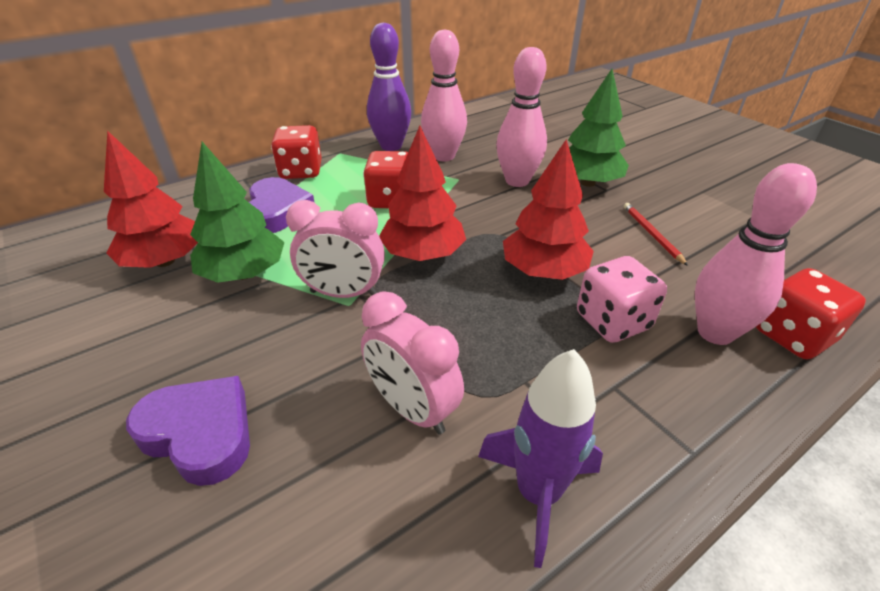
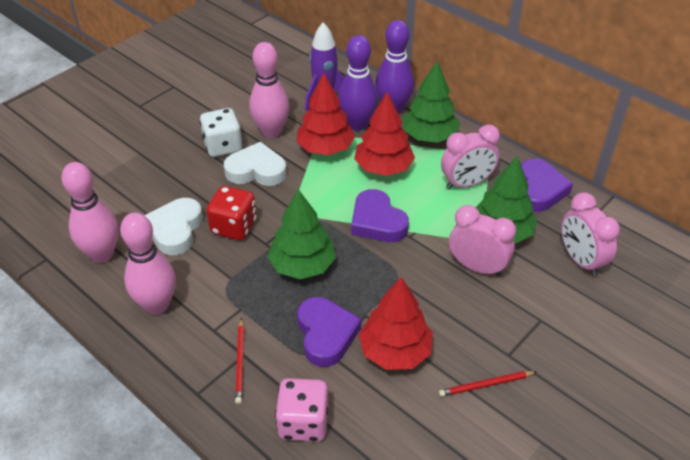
green tree: 2 -> 3
pink clock: 2 -> 3
purple bowling pin: 1 -> 2
purple heart: 2 -> 3
red dice: 3 -> 1
red pencil: 1 -> 2
white dice: 0 -> 1
white heart: 0 -> 2

